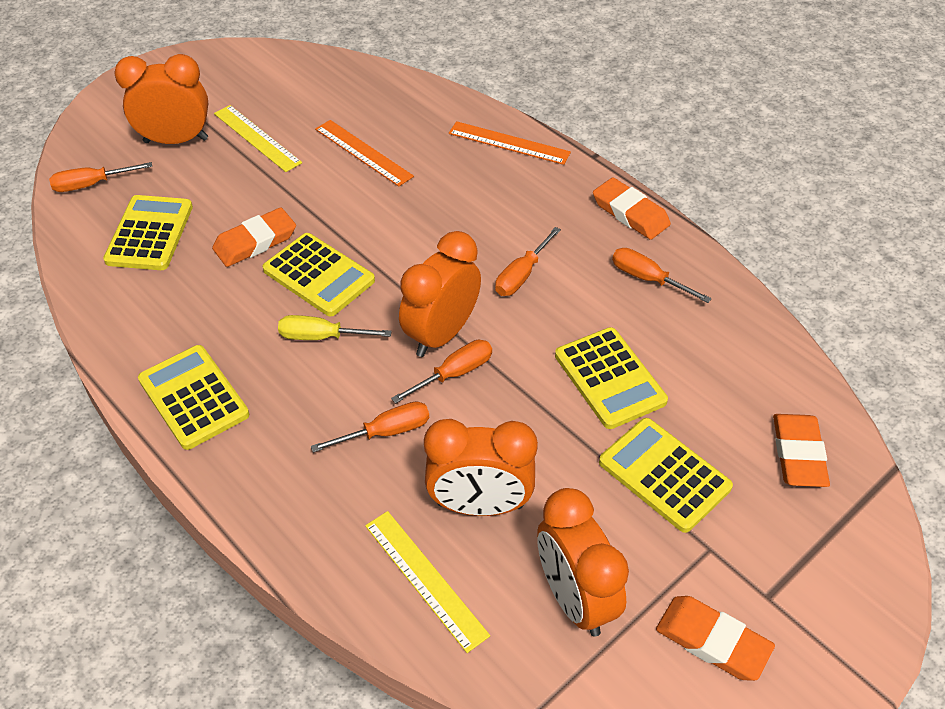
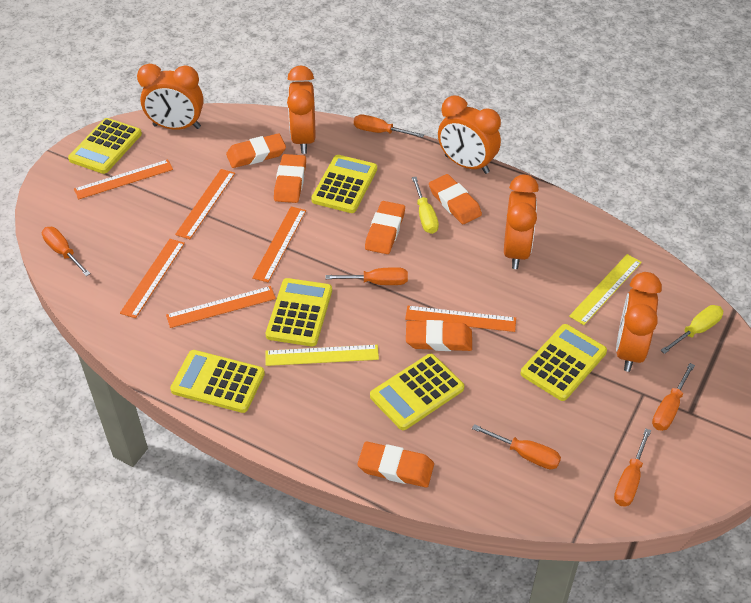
orange clock: 4 -> 5
orange eraser: 4 -> 6
orange ruler: 2 -> 6
orange screwdriver: 5 -> 6
yellow calculator: 5 -> 6
yellow screwdriver: 1 -> 2

